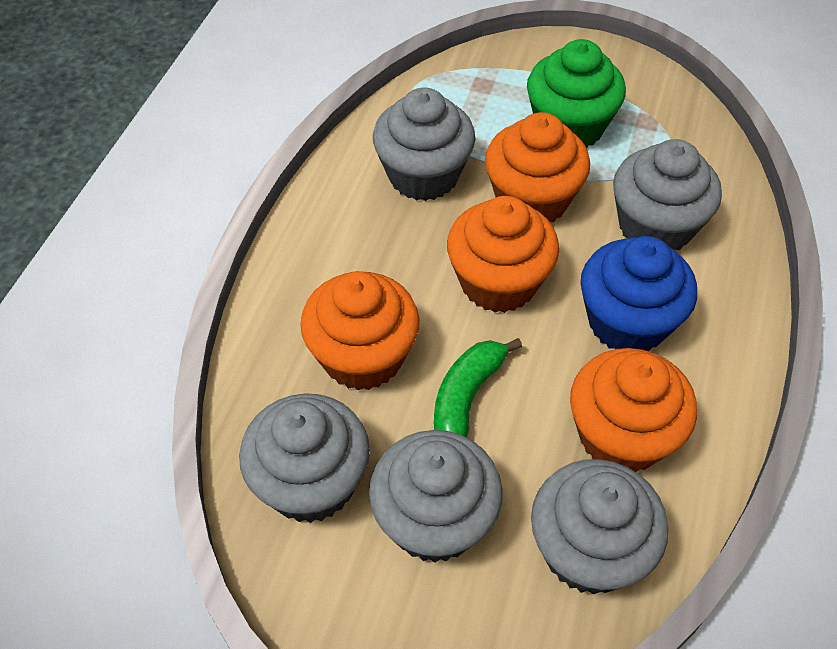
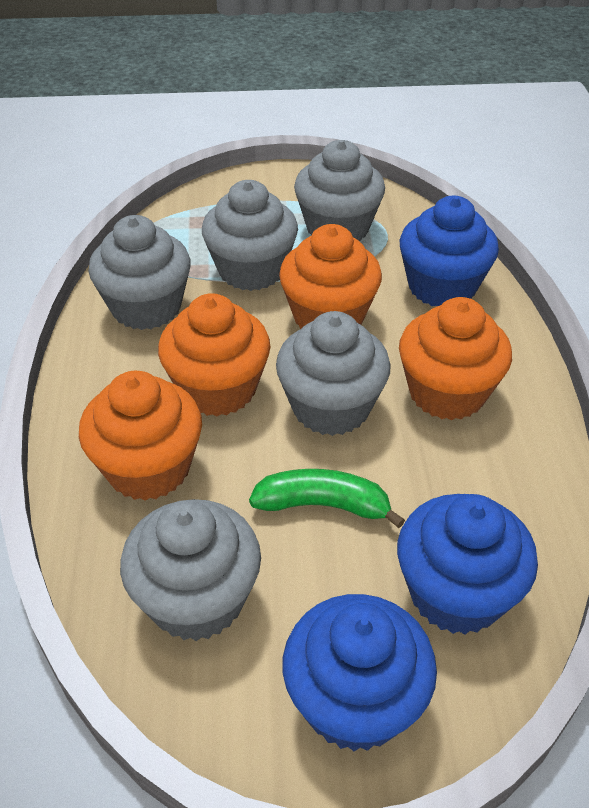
blue cupcake: 1 -> 3
green cupcake: 1 -> 0

